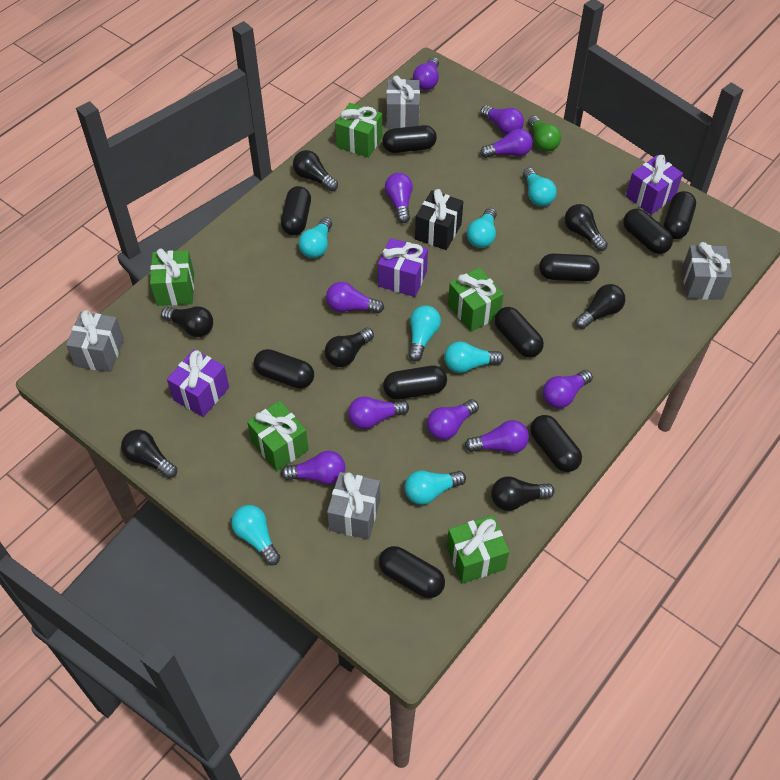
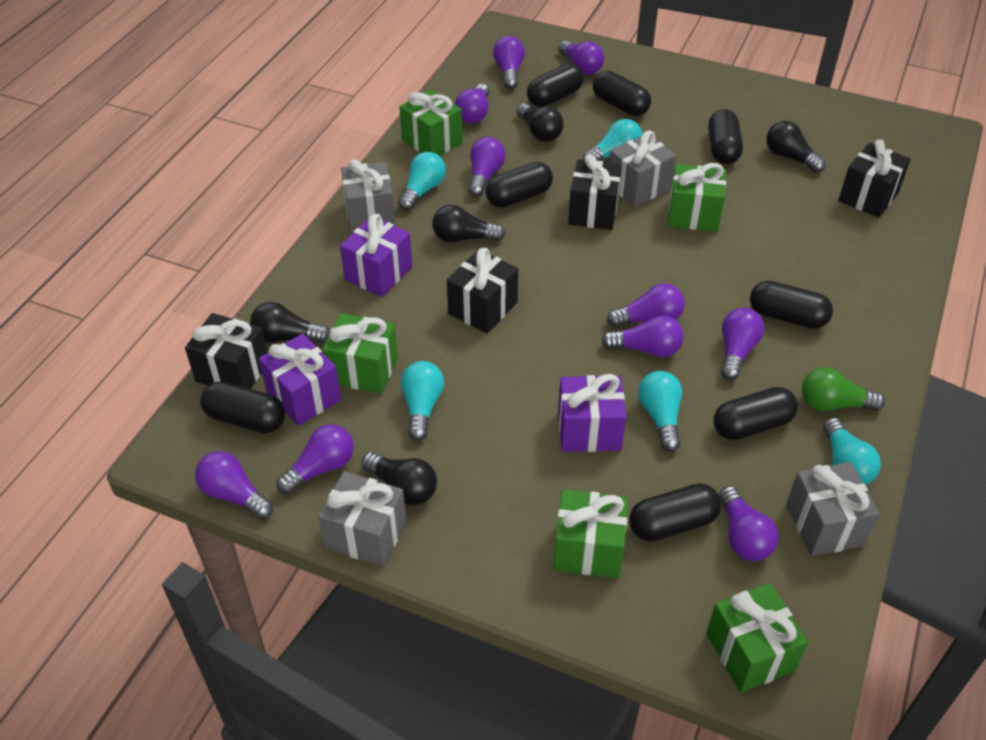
black capsule: 10 -> 8
black gift: 1 -> 4
black light bulb: 7 -> 5
turquoise light bulb: 7 -> 5

